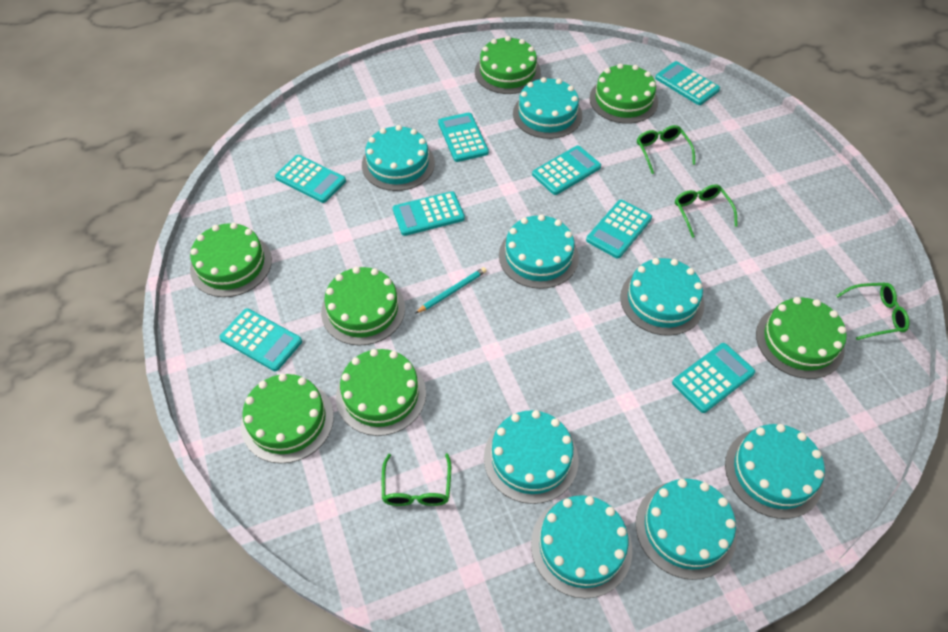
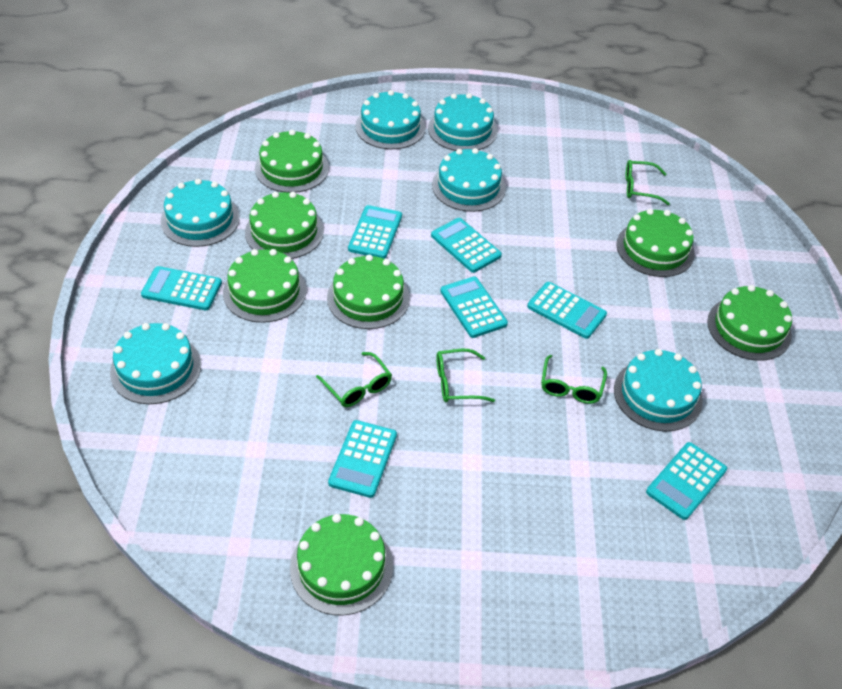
turquoise cake: 8 -> 6
turquoise calculator: 8 -> 7
turquoise pencil: 1 -> 0

